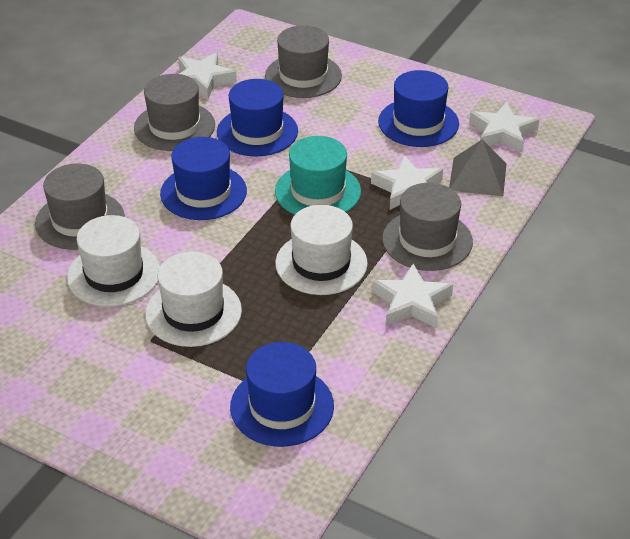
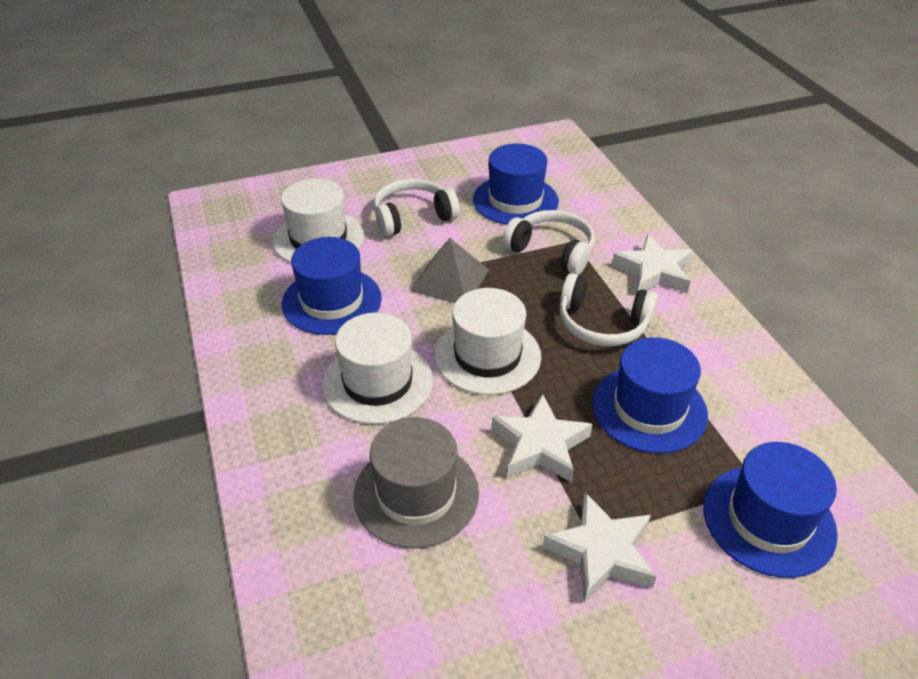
grey hat: 4 -> 1
turquoise hat: 1 -> 0
white headphones: 0 -> 3
white star: 4 -> 3

